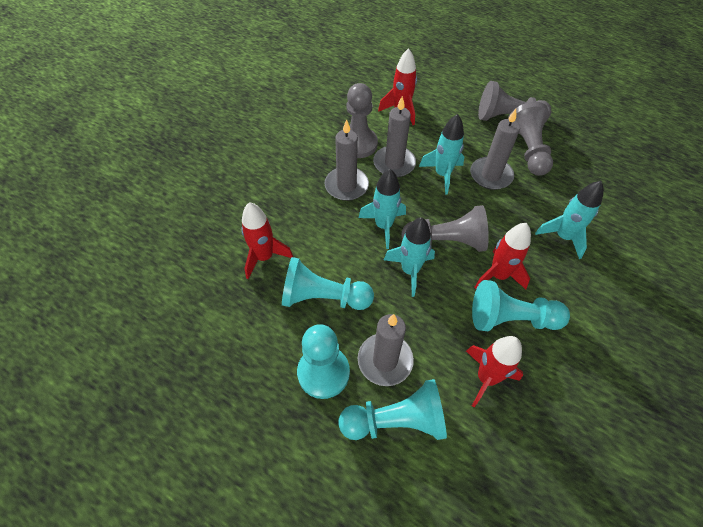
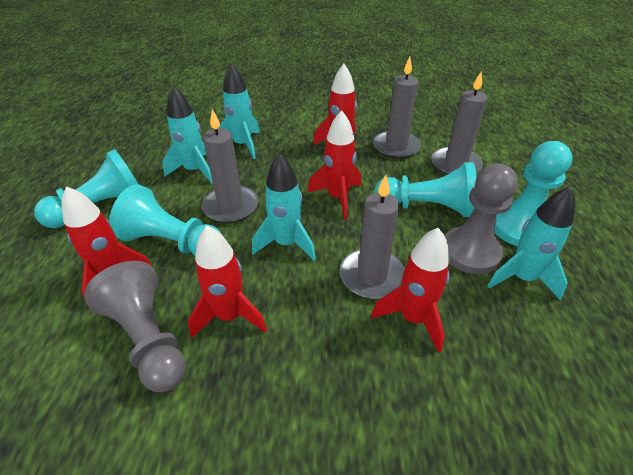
grey pawn: 4 -> 2
red rocket: 4 -> 5

